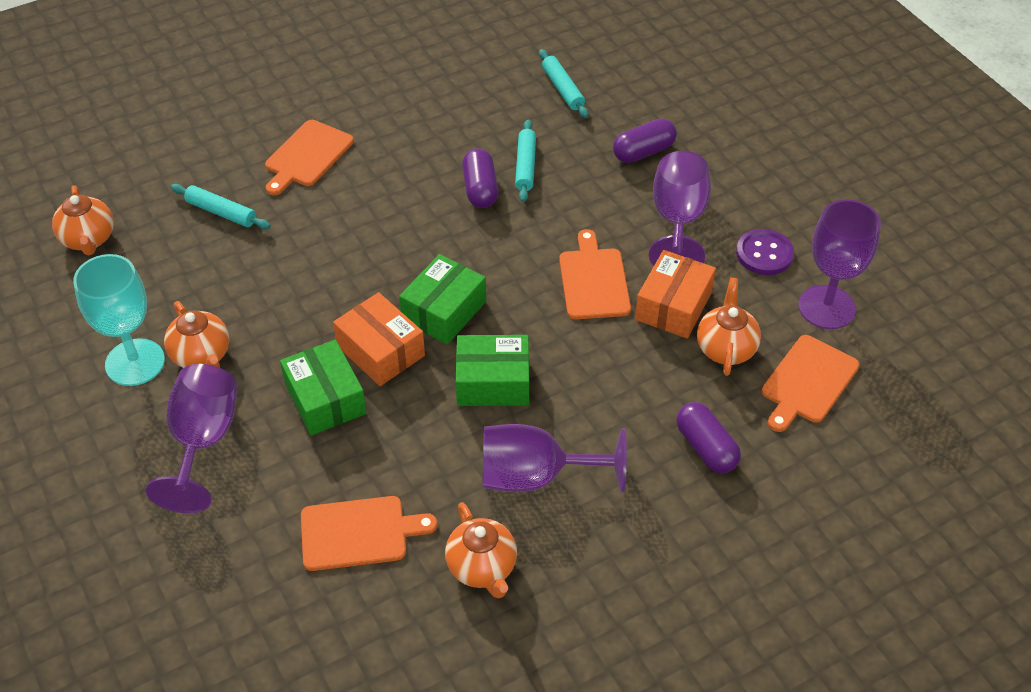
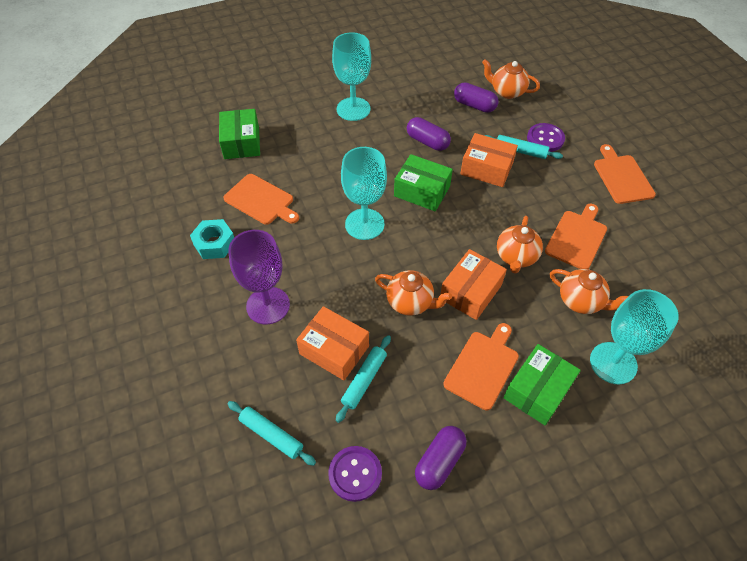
orange box: 2 -> 3
purple button: 1 -> 2
purple goblet: 4 -> 1
turquoise goblet: 1 -> 3
turquoise nut: 0 -> 1

